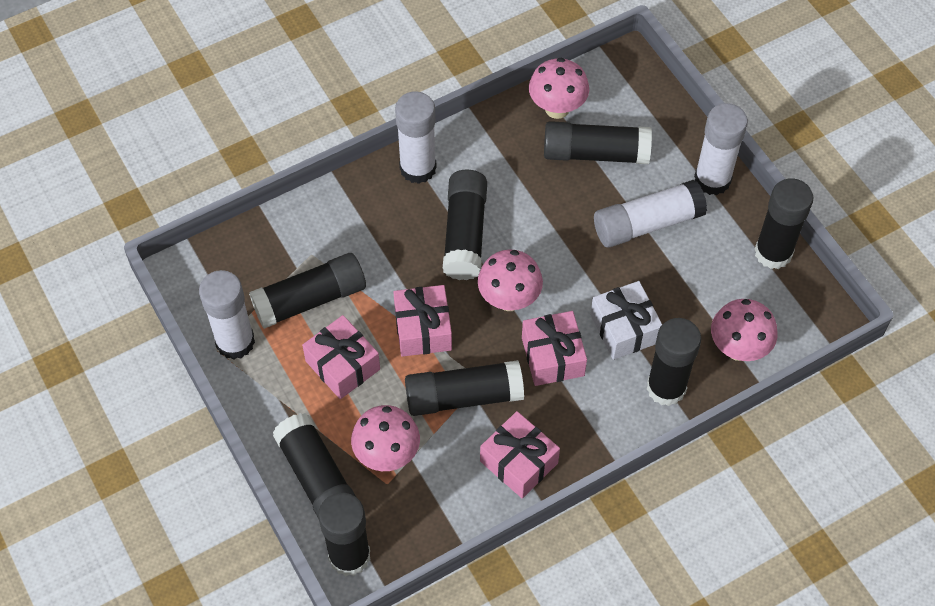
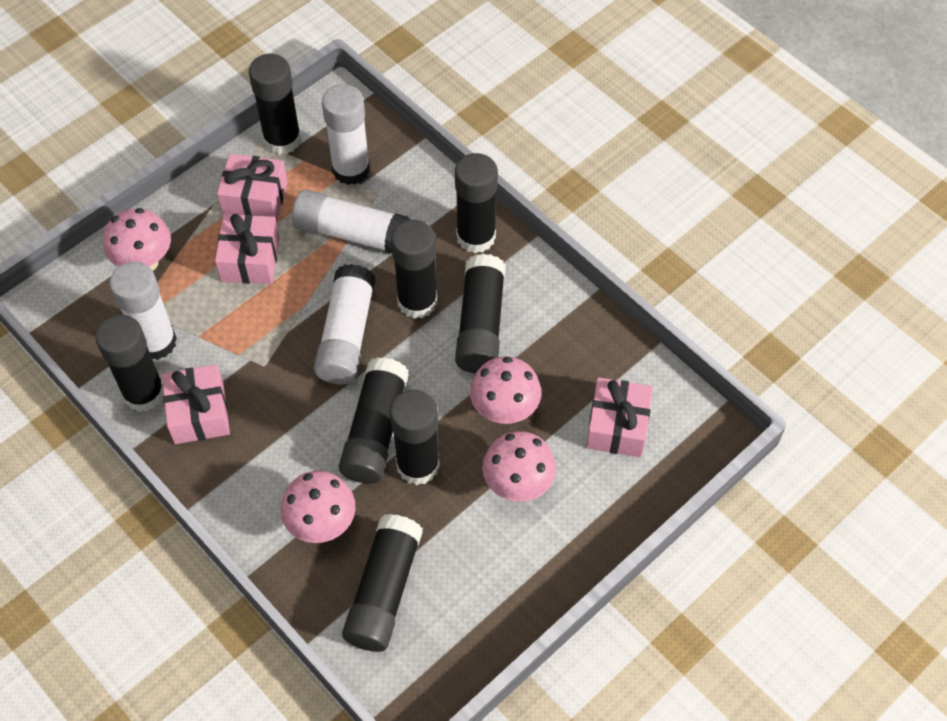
white gift: 1 -> 0

